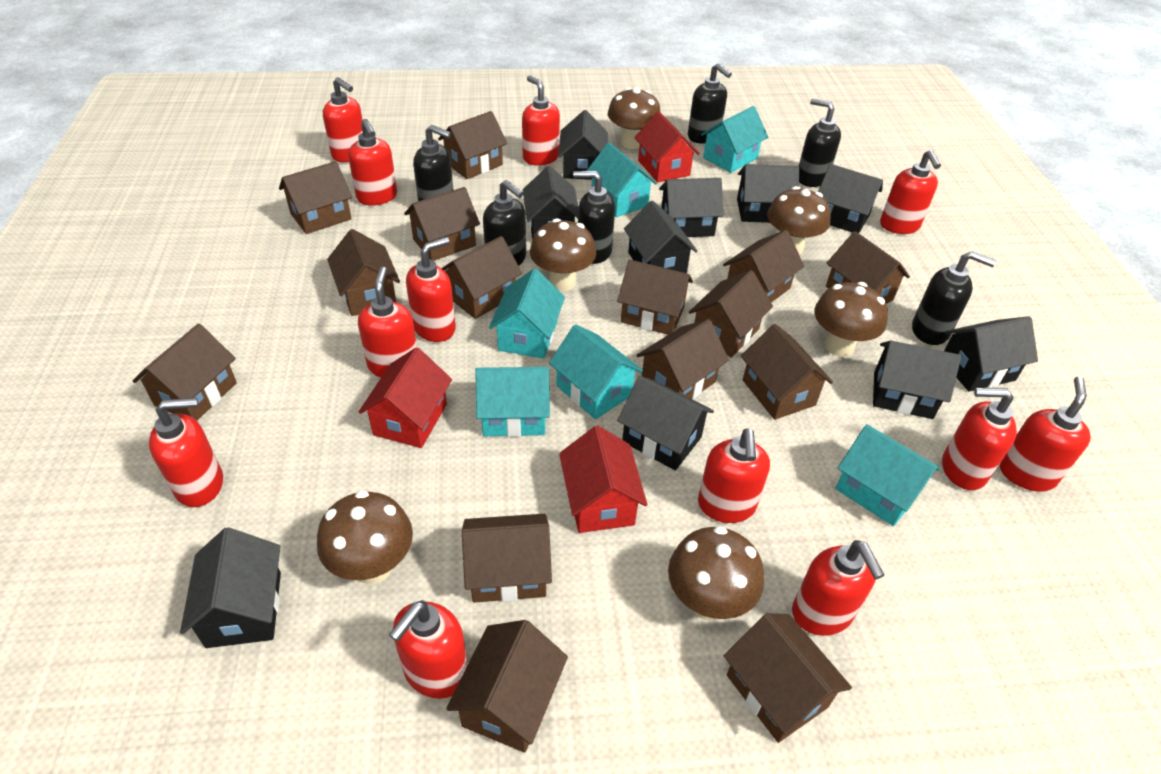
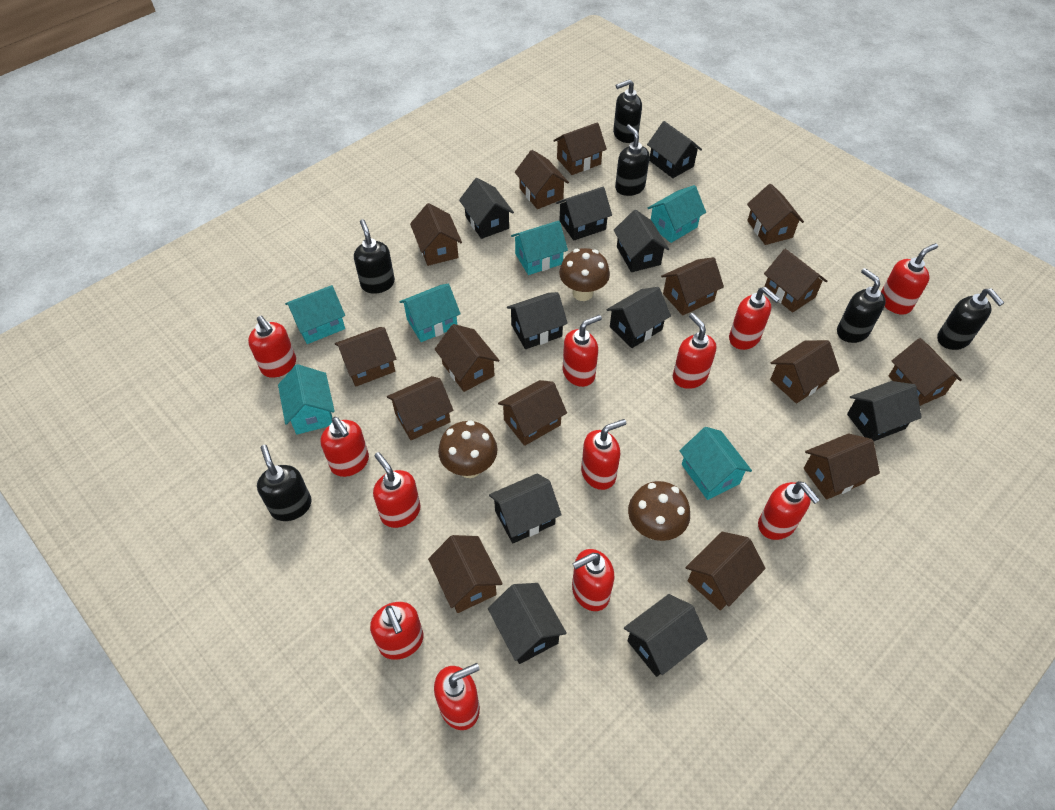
brown mushroom: 6 -> 3
red house: 3 -> 0

